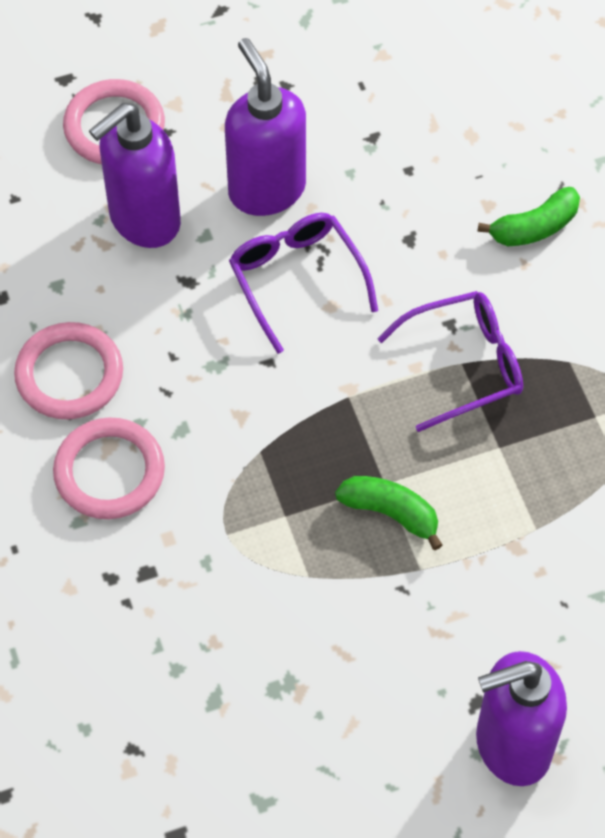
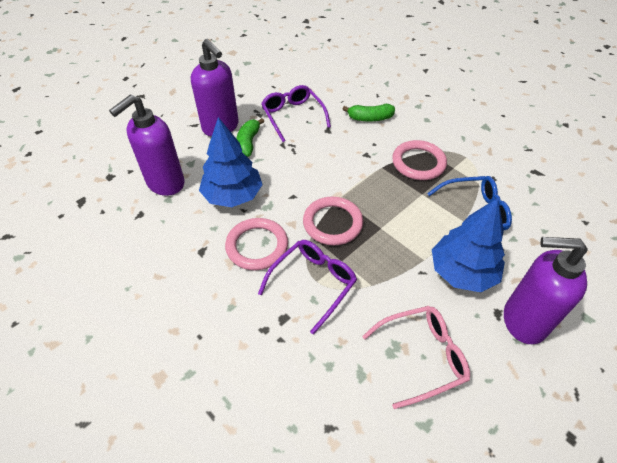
blue glasses: 0 -> 1
blue tree: 0 -> 2
pink glasses: 0 -> 1

